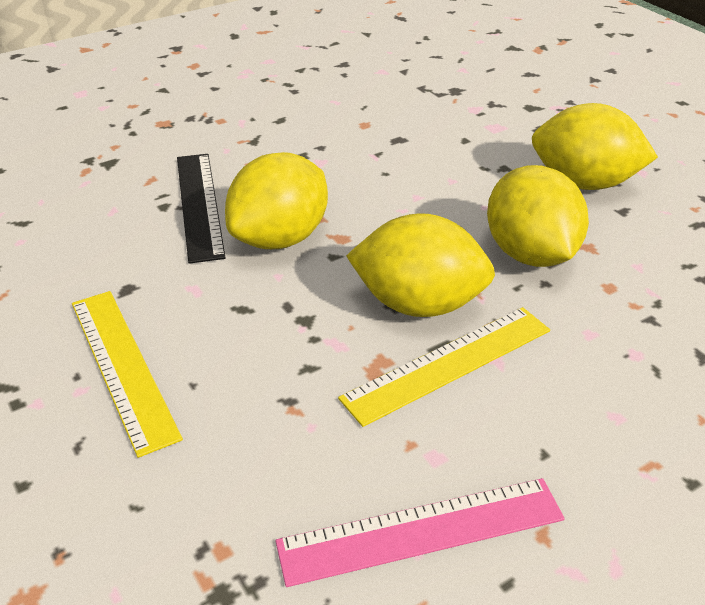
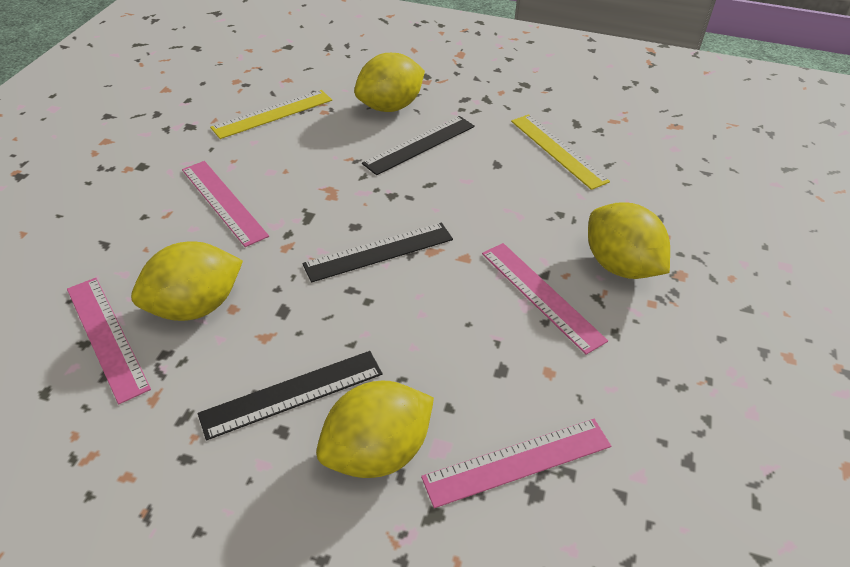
black ruler: 1 -> 3
pink ruler: 1 -> 4

